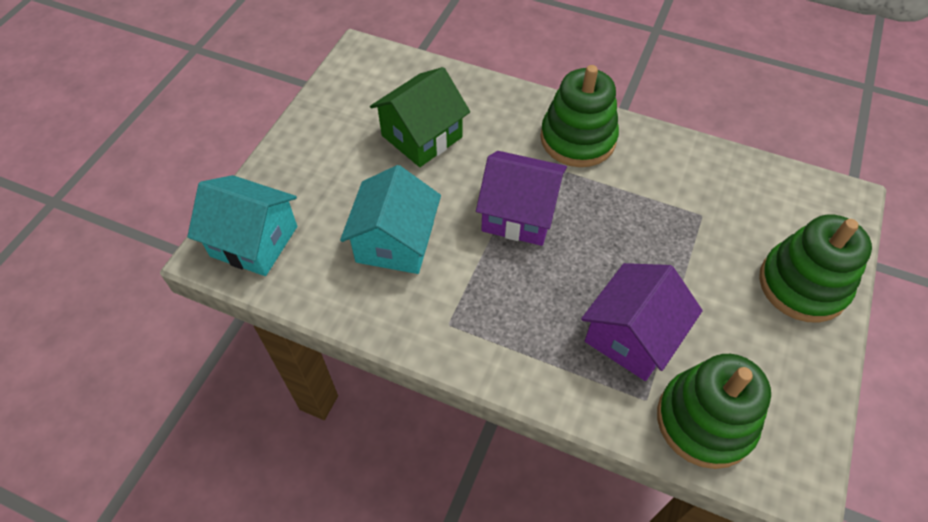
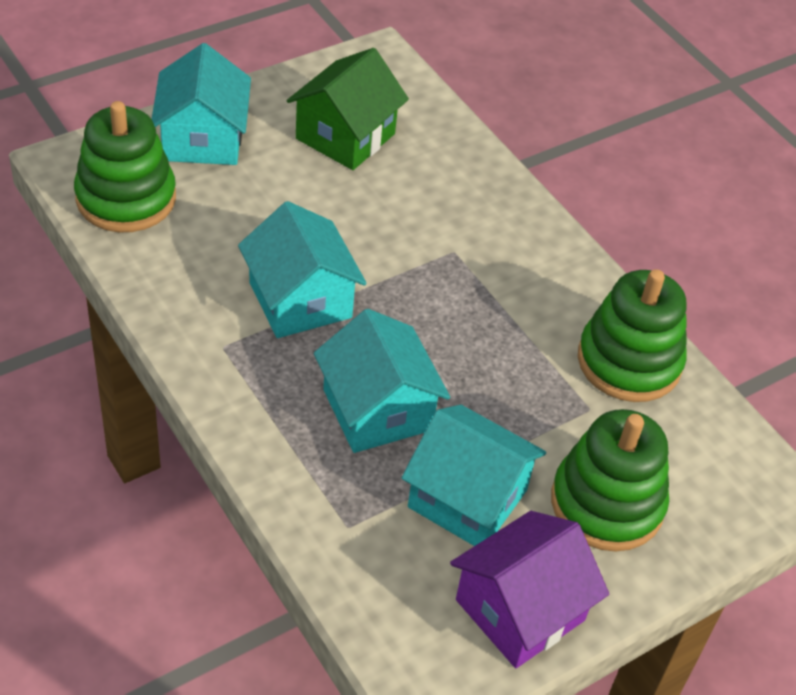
purple house: 2 -> 1
turquoise house: 2 -> 4

